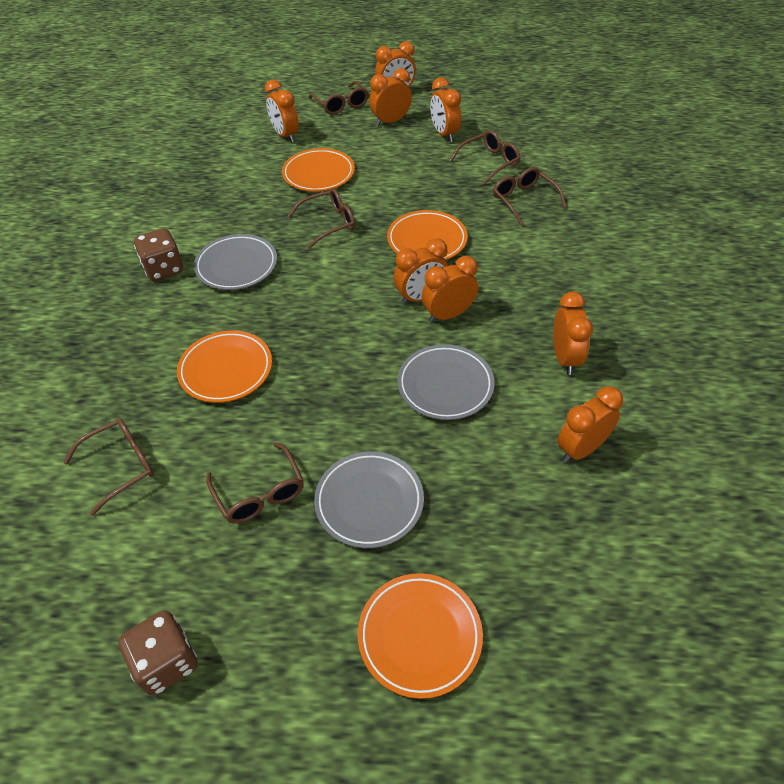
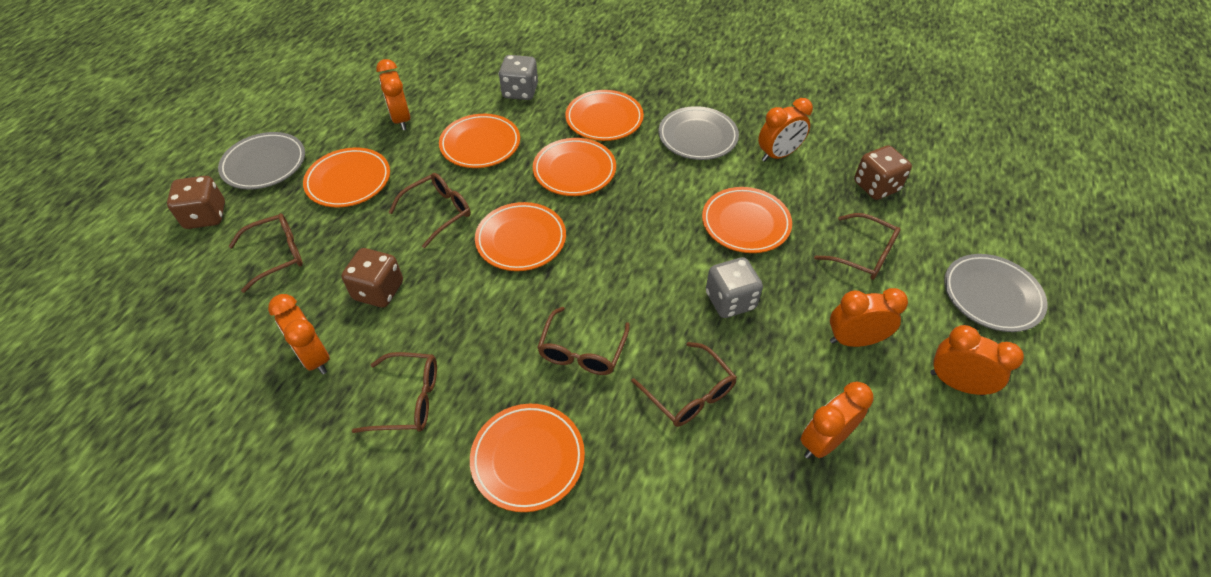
brown dice: 2 -> 3
grey dice: 0 -> 2
orange clock: 8 -> 6
orange plate: 4 -> 7

